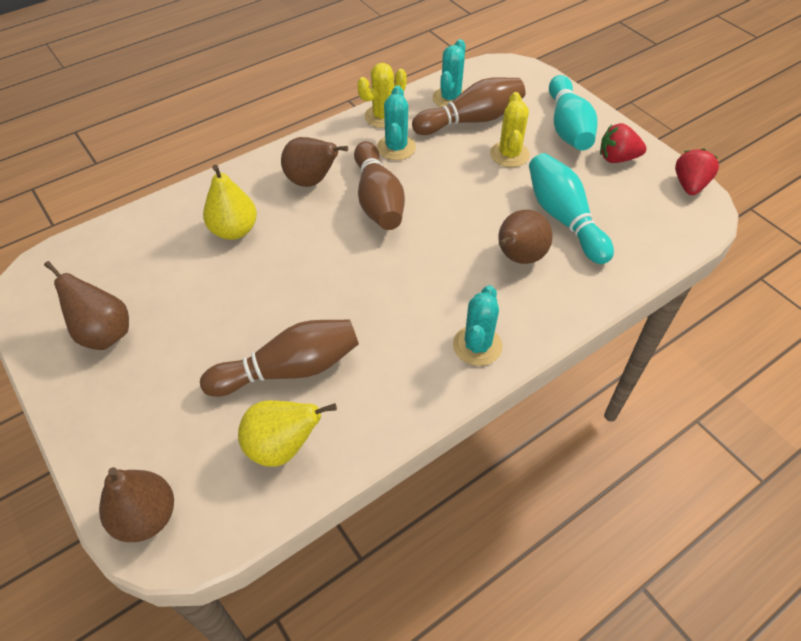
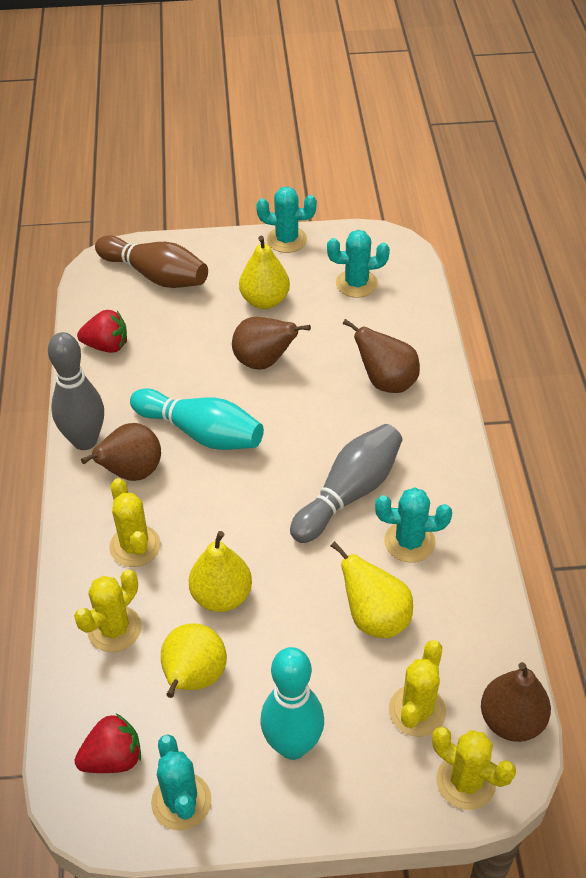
brown bowling pin: 3 -> 1
grey bowling pin: 0 -> 2
turquoise cactus: 3 -> 4
yellow cactus: 2 -> 4
yellow pear: 2 -> 4

